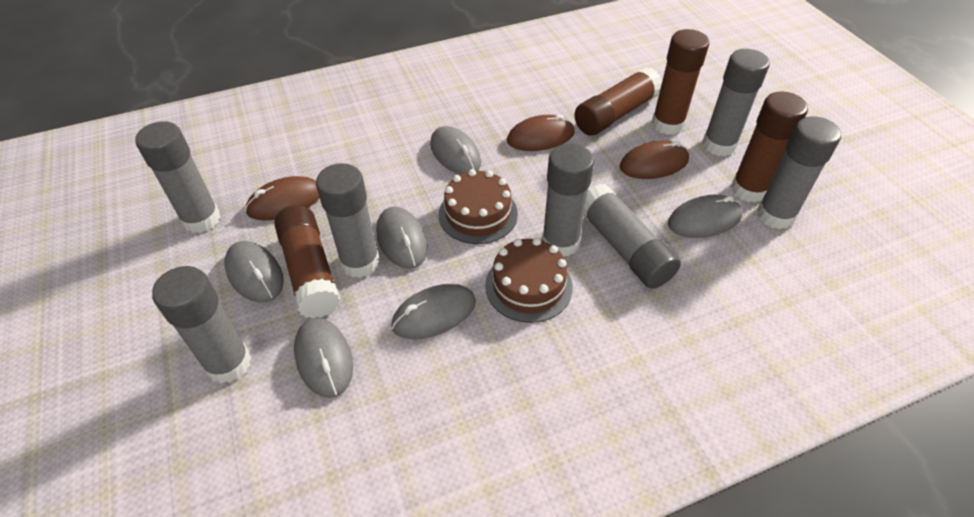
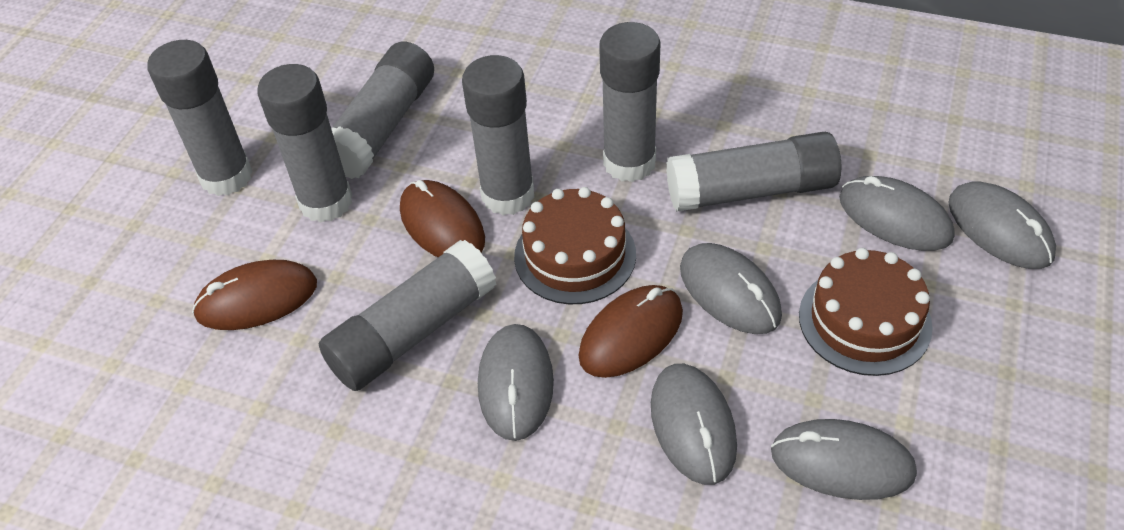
brown glue stick: 4 -> 0

